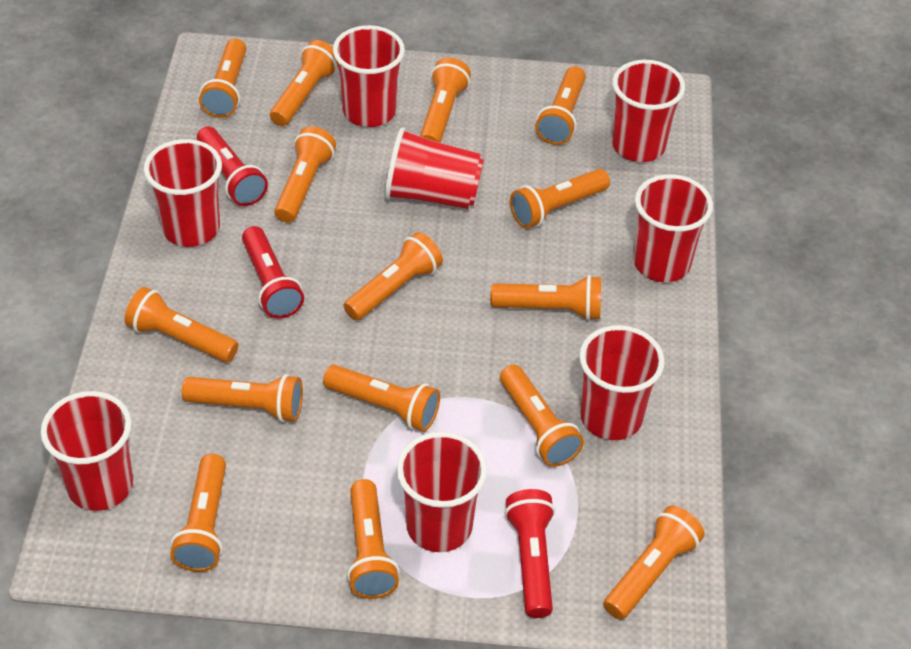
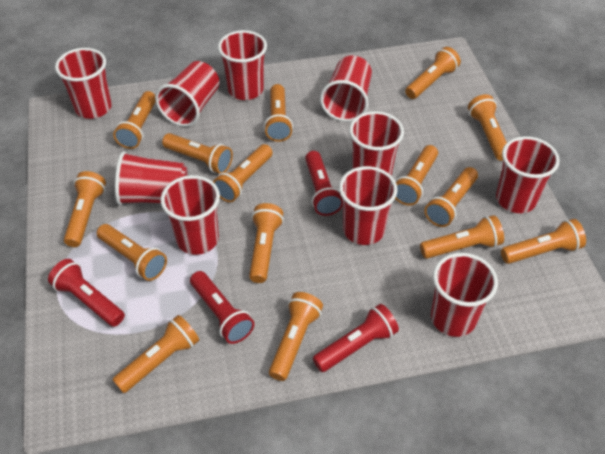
red cup: 8 -> 10
red flashlight: 3 -> 4

